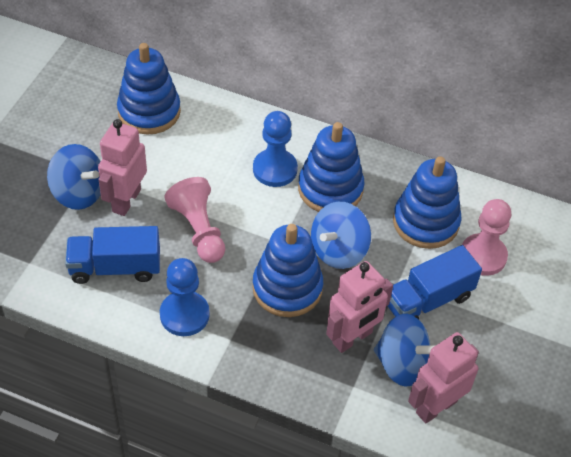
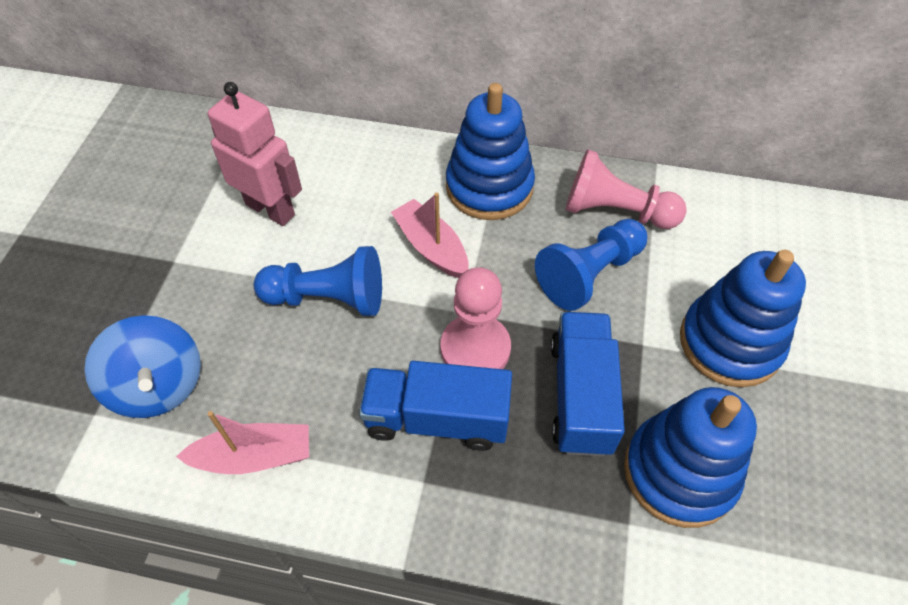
blue spinning top: 3 -> 1
blue stacking toy: 4 -> 3
pink boat: 0 -> 2
pink robot: 3 -> 1

